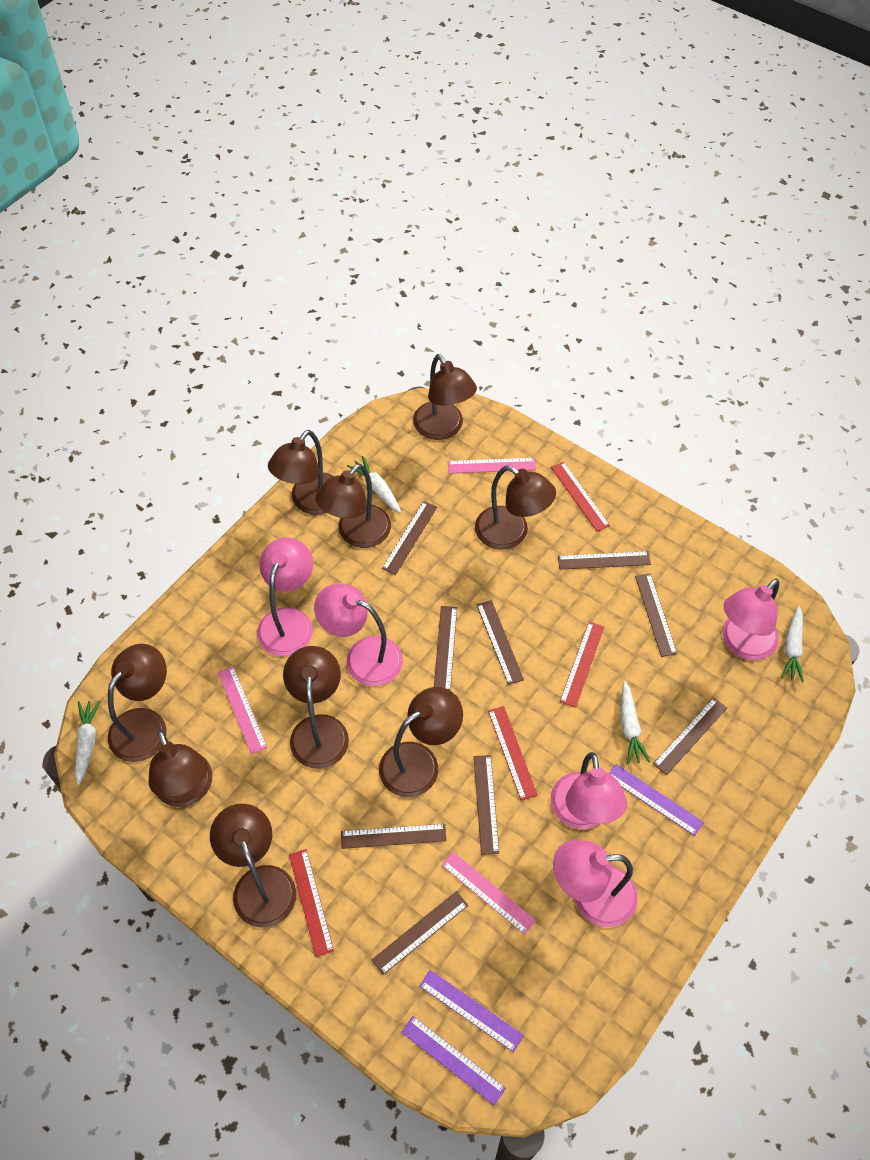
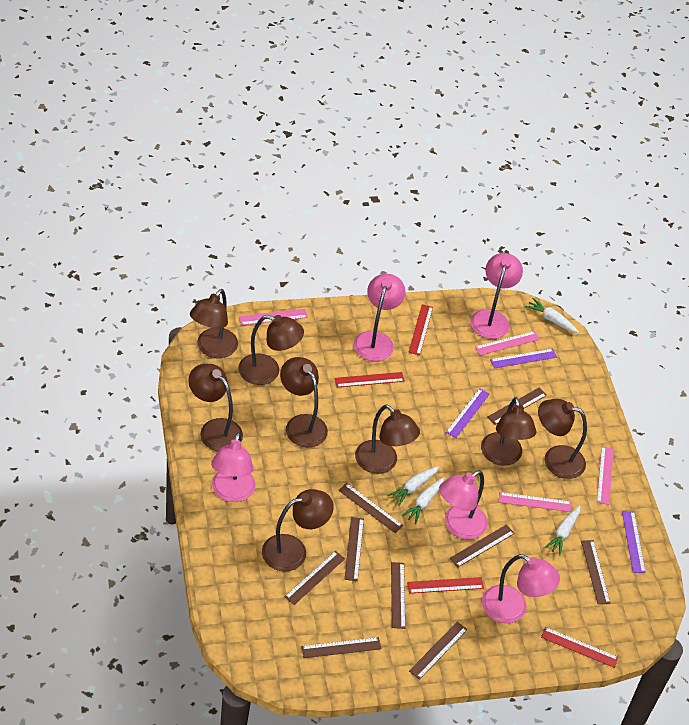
brown lamp: 9 -> 8
pink ruler: 3 -> 4

